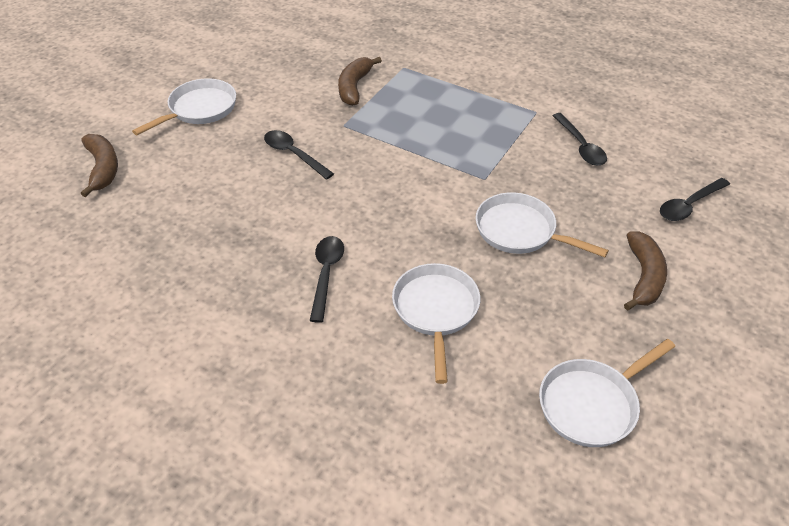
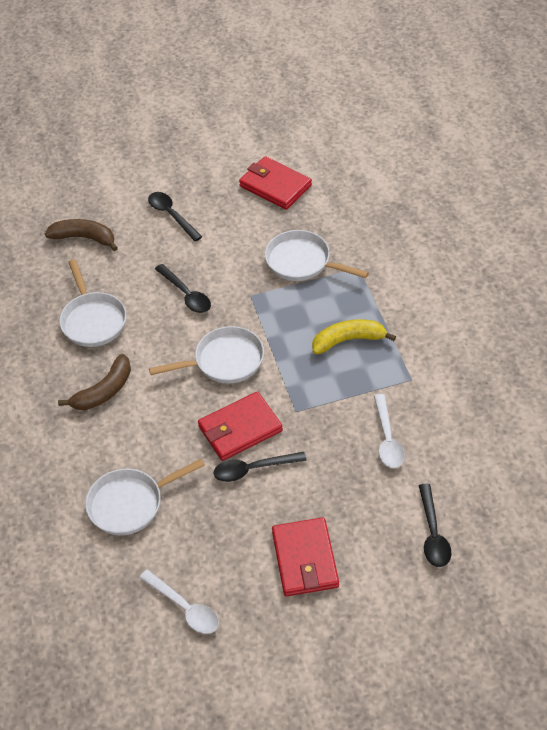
brown banana: 3 -> 2
red wallet: 0 -> 3
white spoon: 0 -> 2
yellow banana: 0 -> 1

